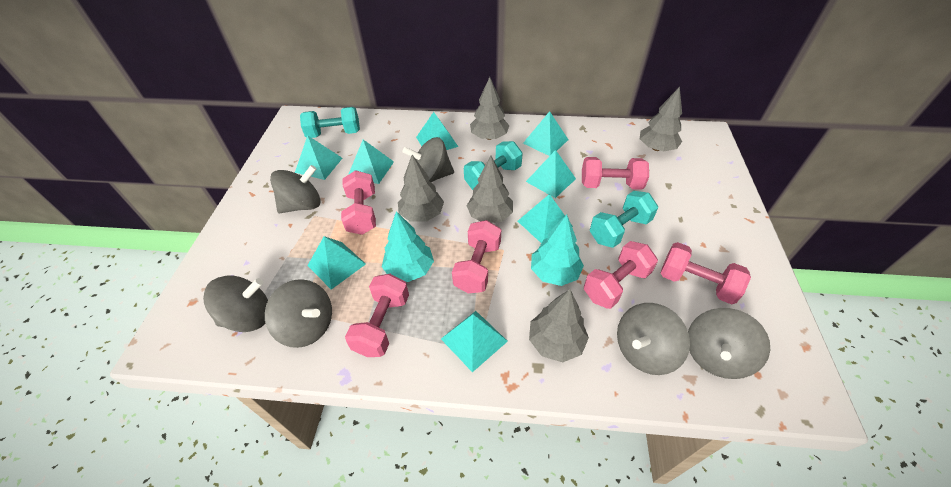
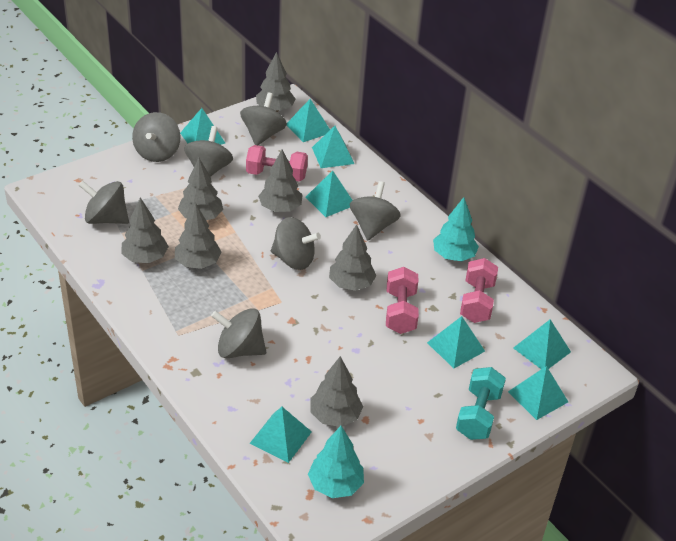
grey spinning top: 6 -> 7
grey tree: 5 -> 7
pink dumbbell: 6 -> 3
turquoise dumbbell: 3 -> 1

